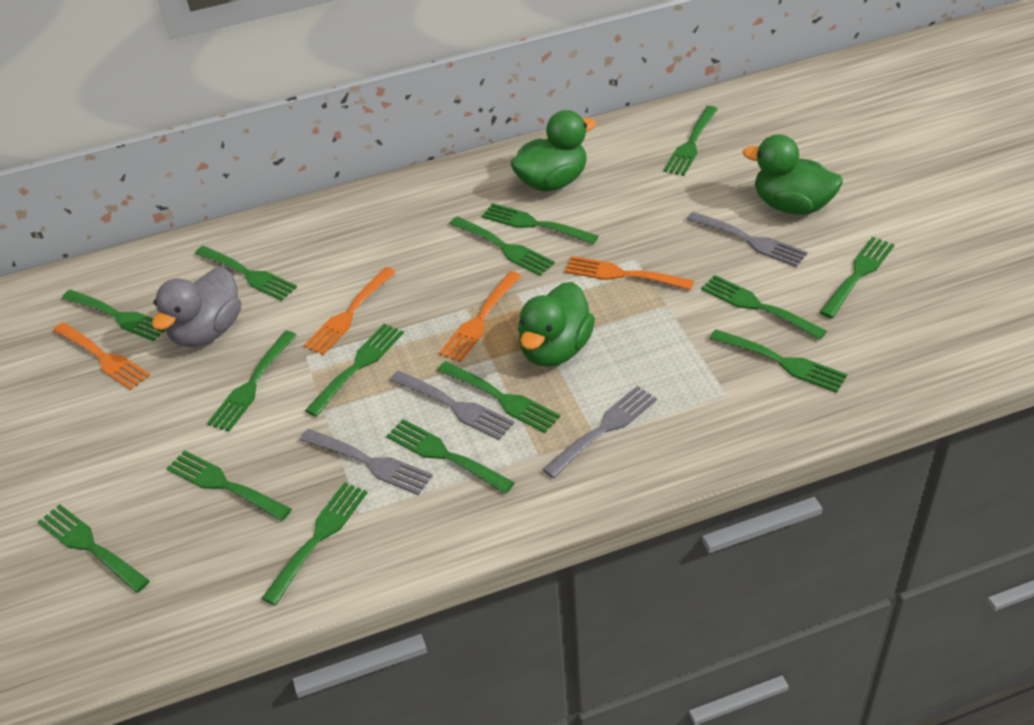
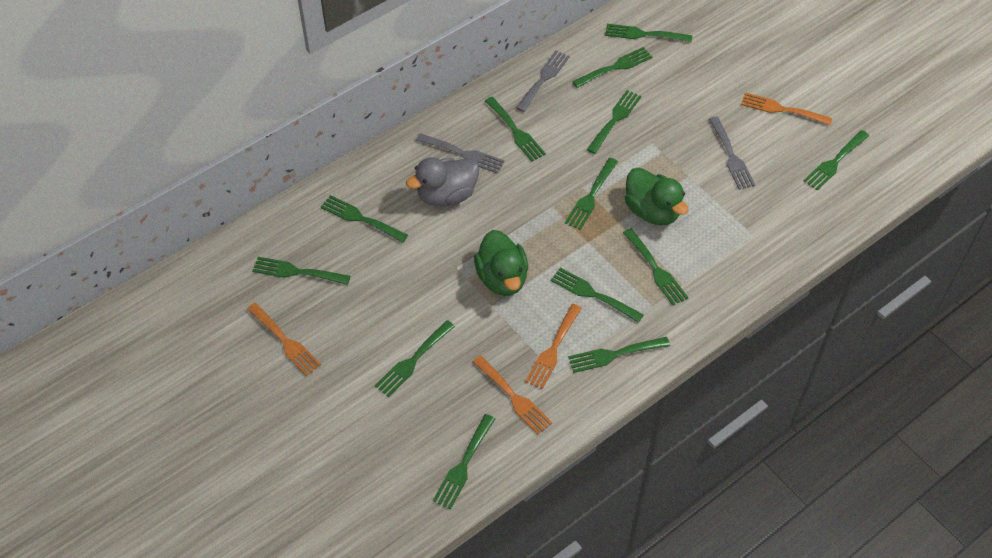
green duck: 3 -> 2
green fork: 15 -> 13
grey fork: 4 -> 3

